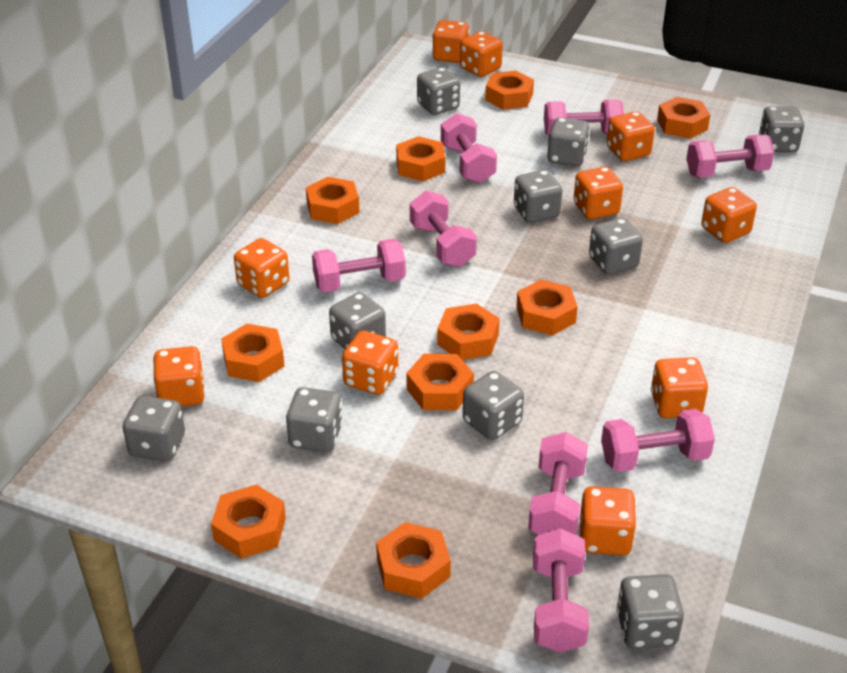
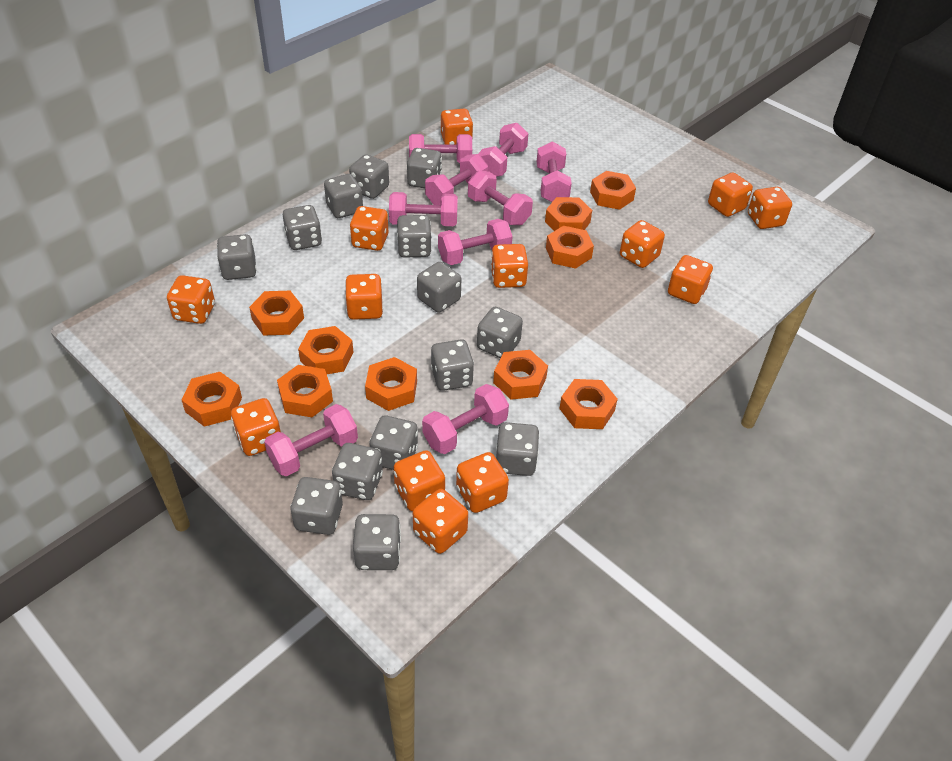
grey dice: 10 -> 14
orange dice: 10 -> 13
pink dumbbell: 8 -> 9

